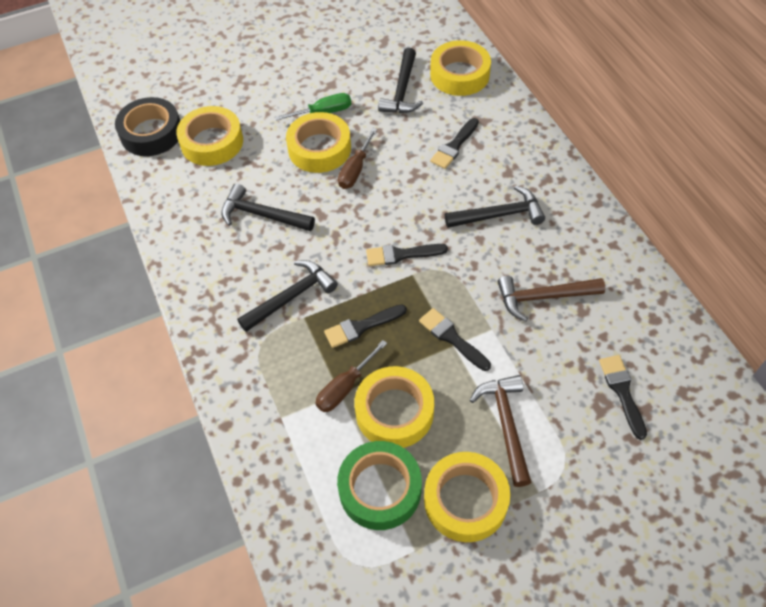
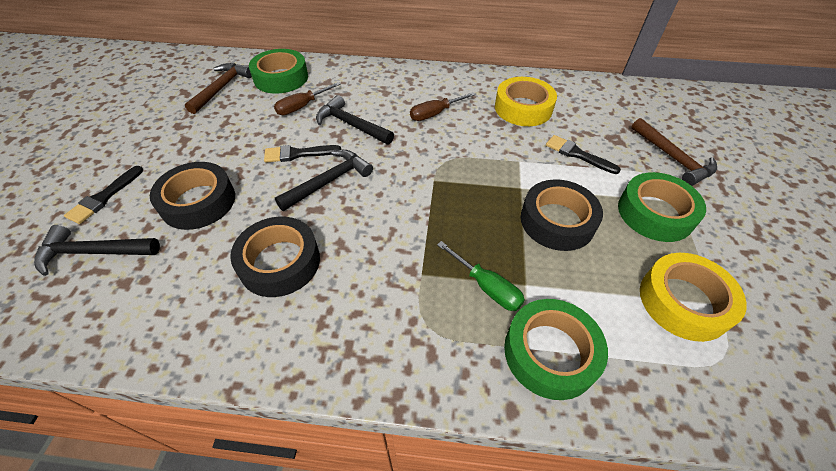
black brush: 5 -> 3
black hammer: 4 -> 3
black tape: 1 -> 3
green tape: 1 -> 3
yellow tape: 5 -> 2

